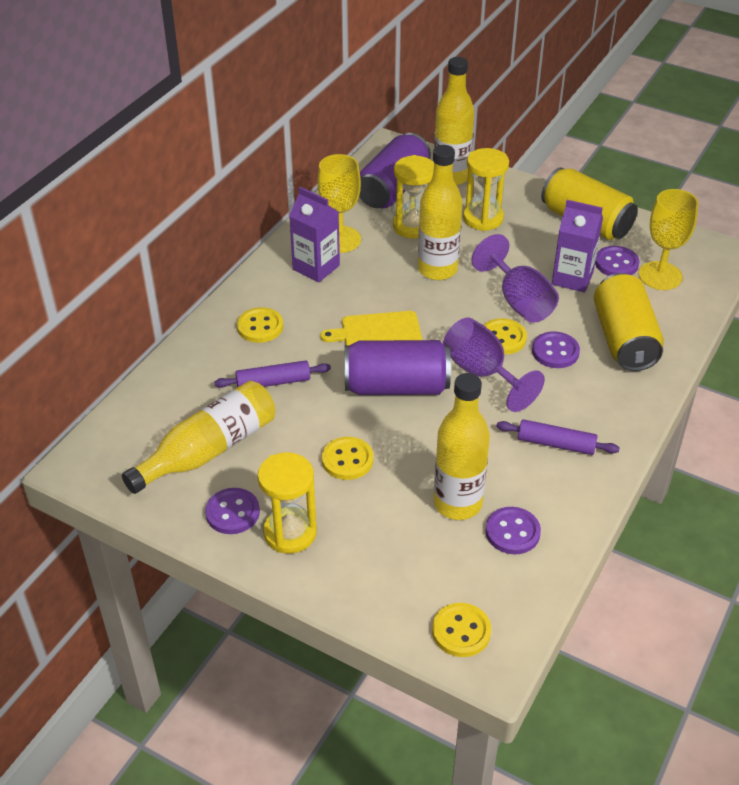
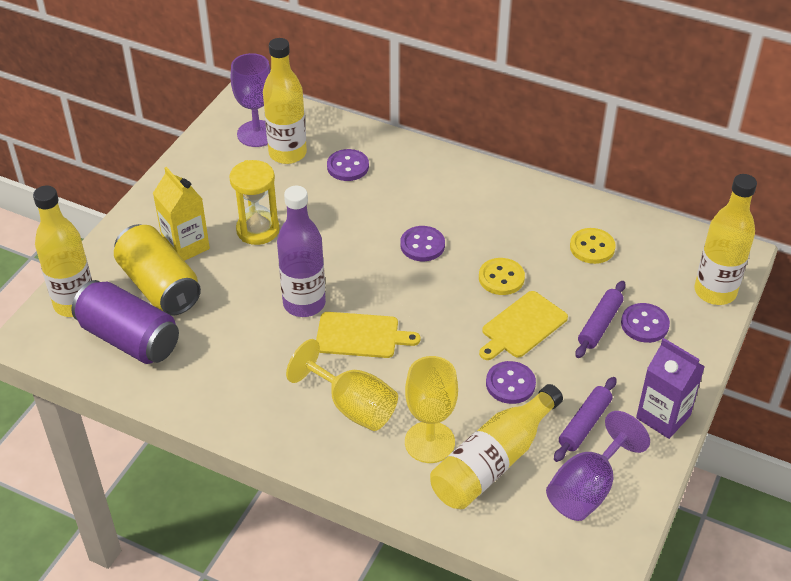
purple bottle: 0 -> 1
purple can: 2 -> 1
purple carton: 2 -> 1
yellow button: 4 -> 2
yellow can: 2 -> 1
yellow carton: 0 -> 1
yellow cutting board: 1 -> 2
yellow hourglass: 3 -> 1

